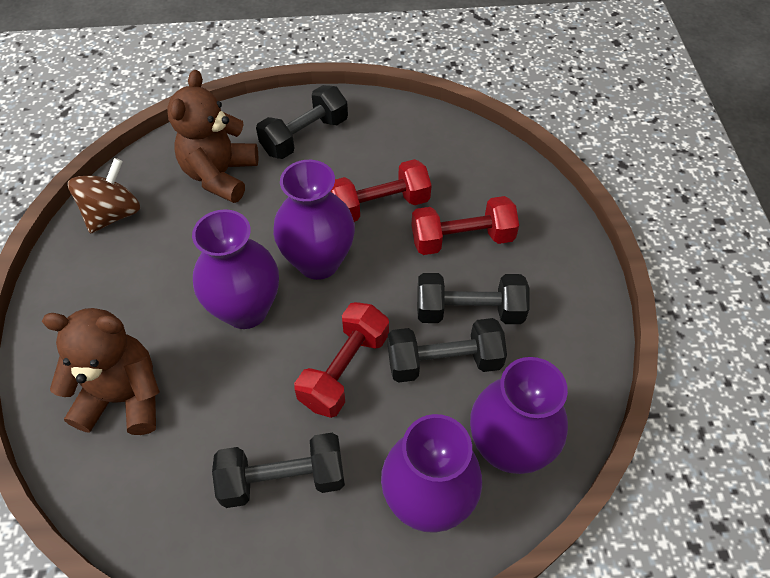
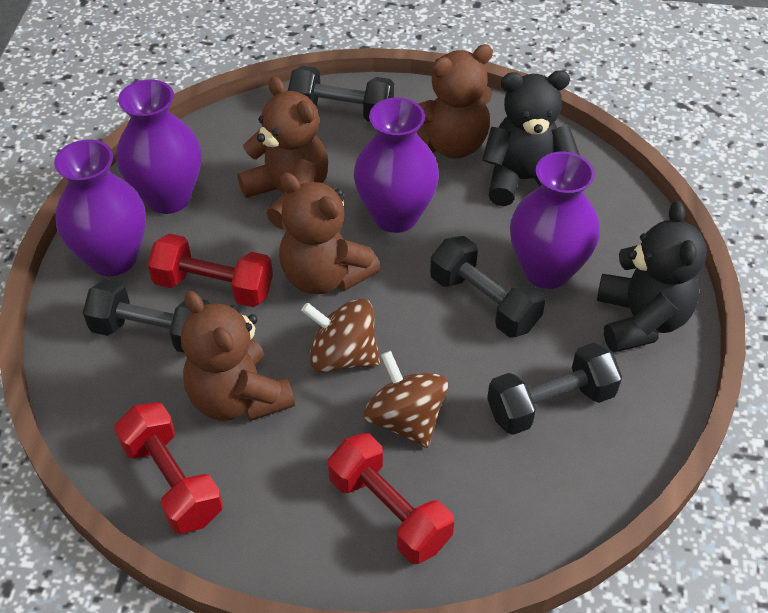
black teddy bear: 0 -> 2
brown spinning top: 1 -> 2
brown teddy bear: 2 -> 4

